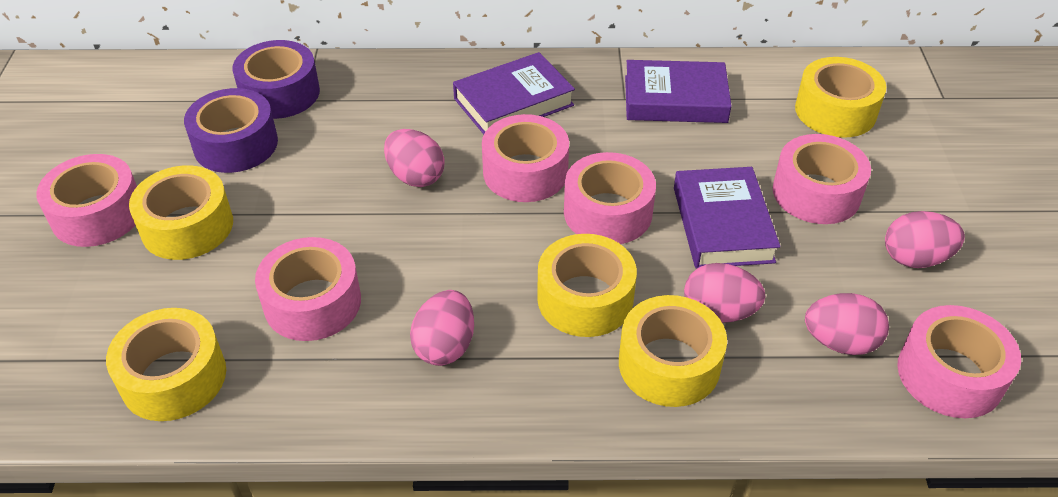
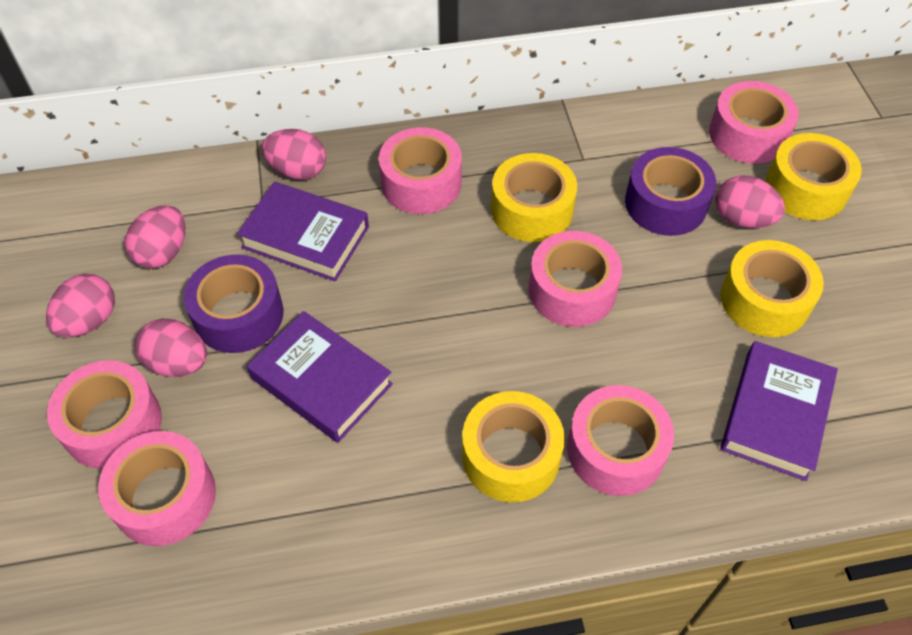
yellow tape: 5 -> 4

